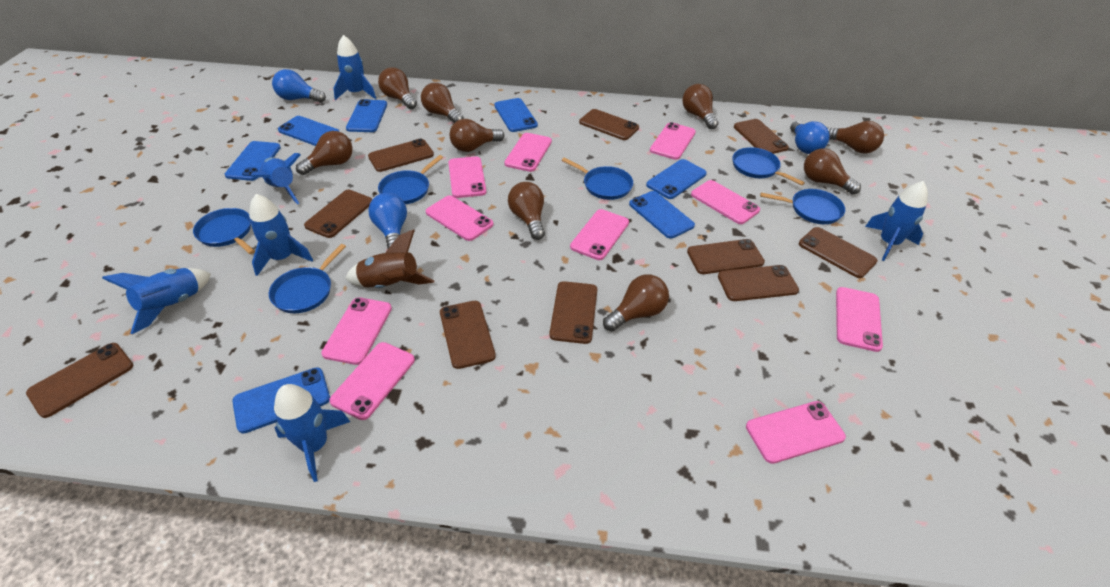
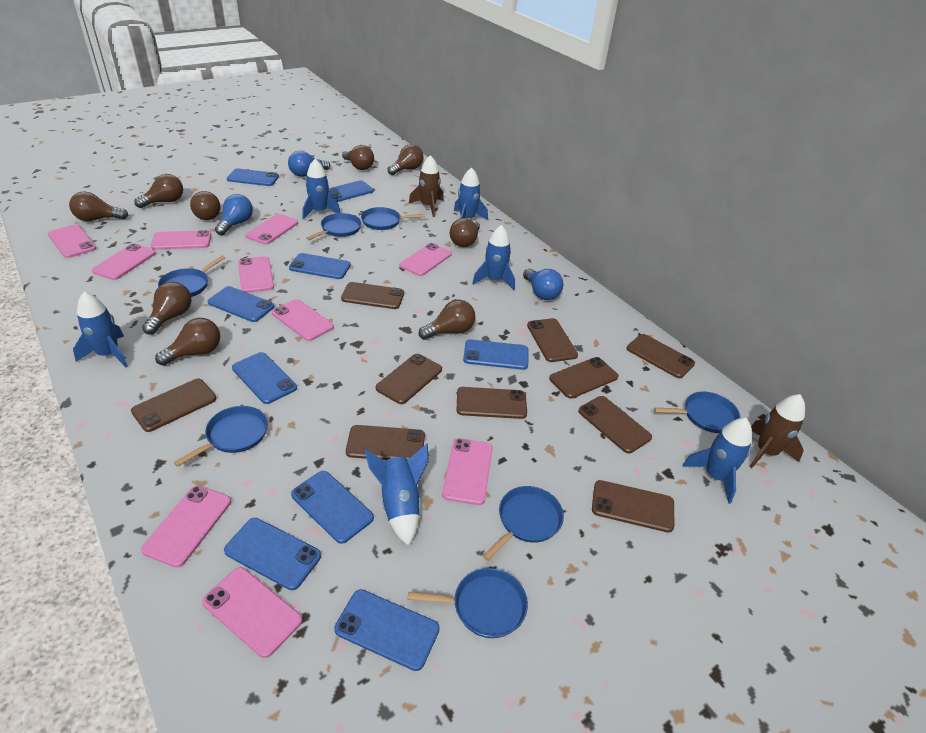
blue pan: 6 -> 7
blue phone: 7 -> 9
brown rocket: 1 -> 2

